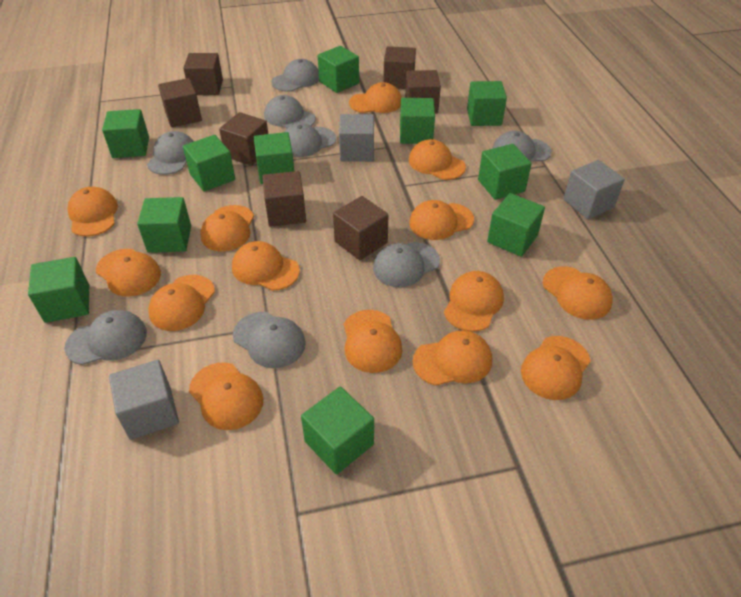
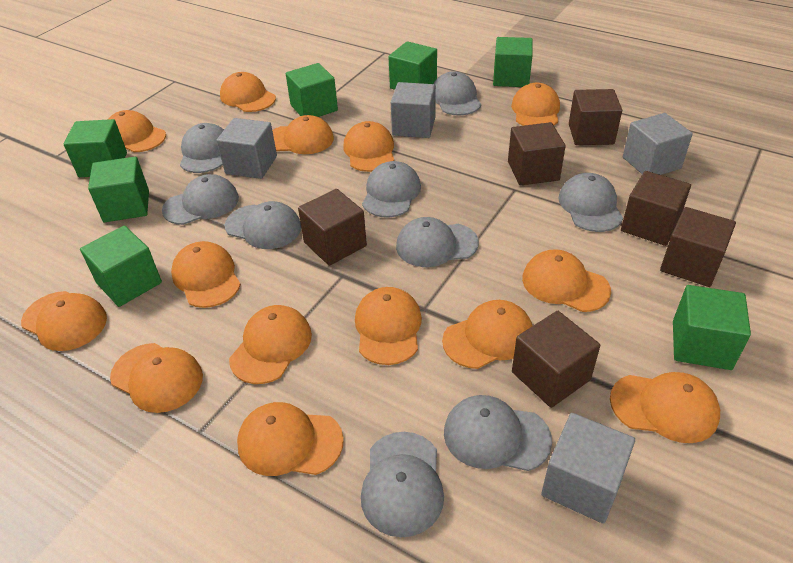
brown cube: 7 -> 6
green cube: 11 -> 7
grey cap: 8 -> 9
grey cube: 3 -> 4

